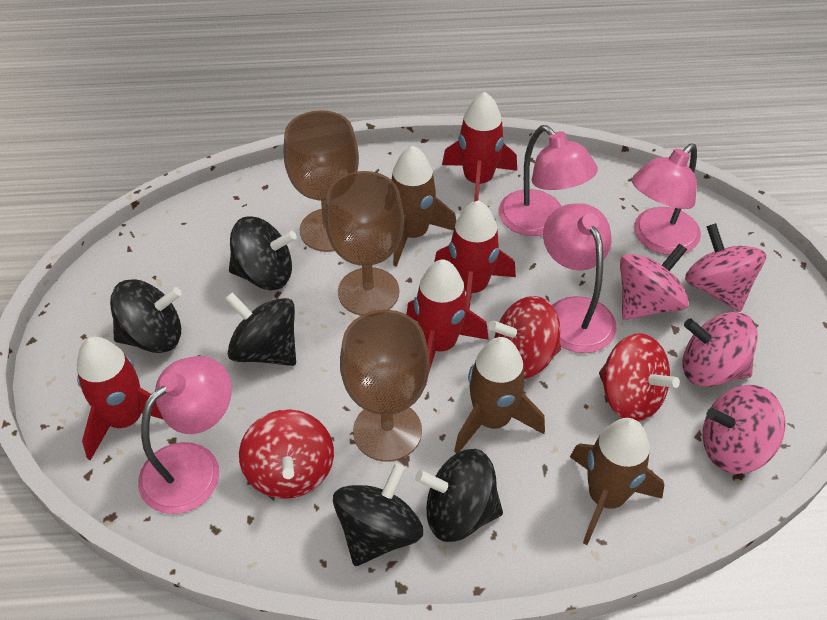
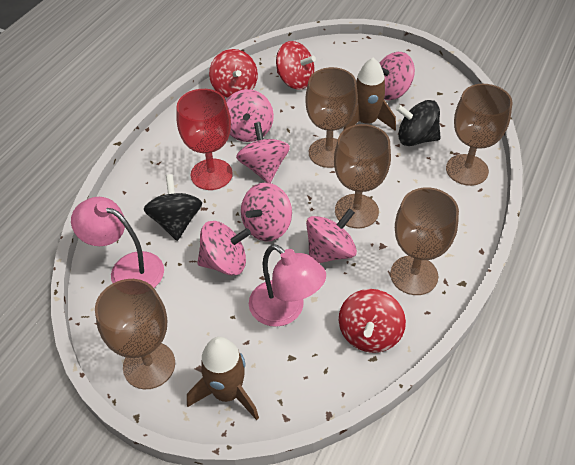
black spinning top: 5 -> 2
brown goblet: 3 -> 5
brown rocket: 3 -> 2
pink lamp: 4 -> 2
pink spinning top: 4 -> 6
red goblet: 0 -> 1
red rocket: 4 -> 0

